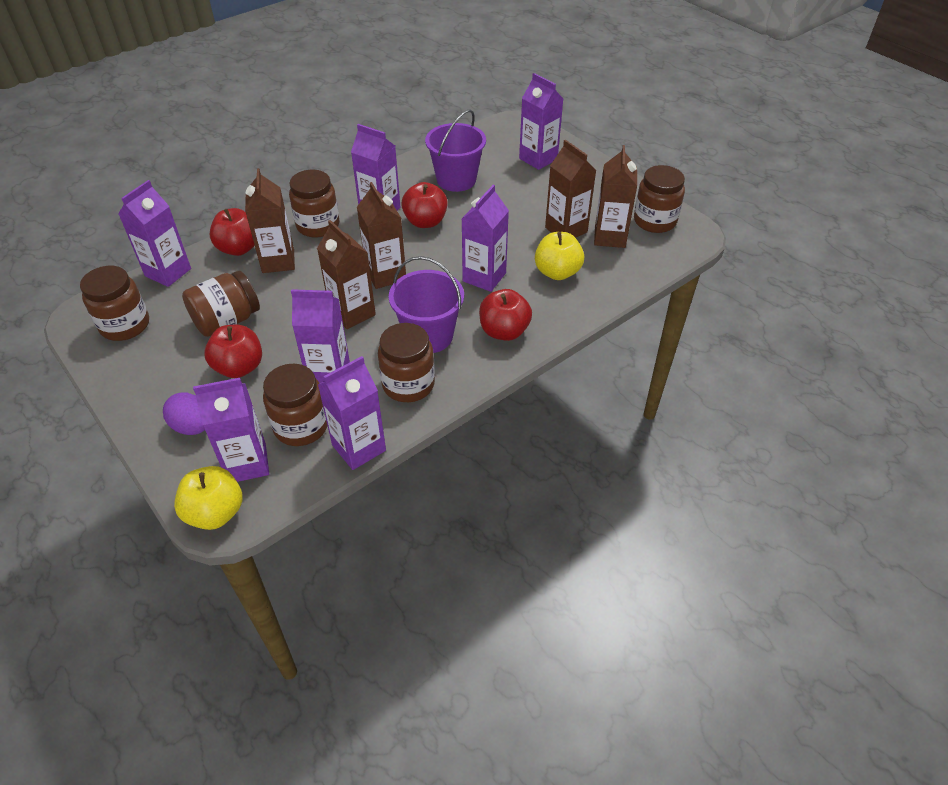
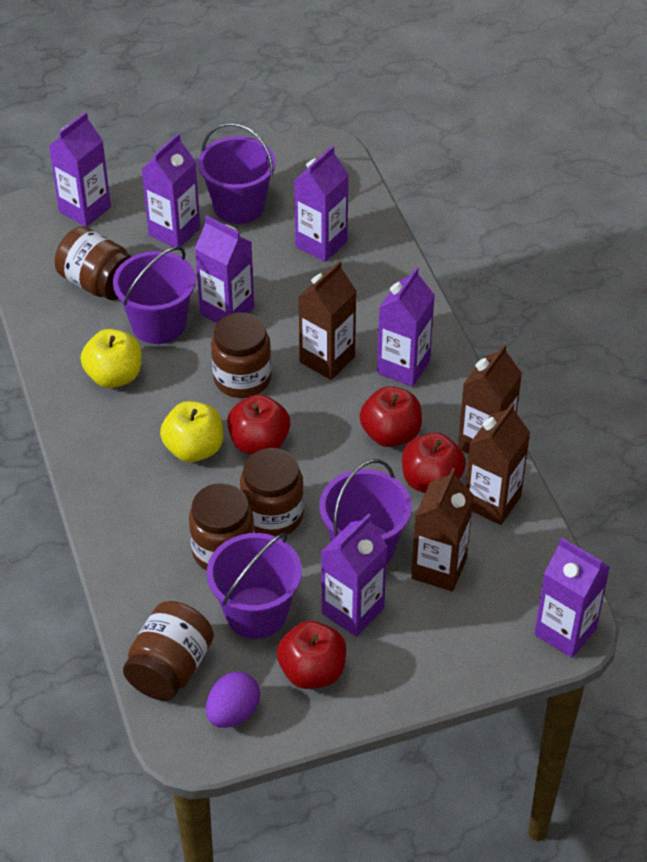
brown carton: 5 -> 4
brown jar: 6 -> 5
purple bucket: 2 -> 4

